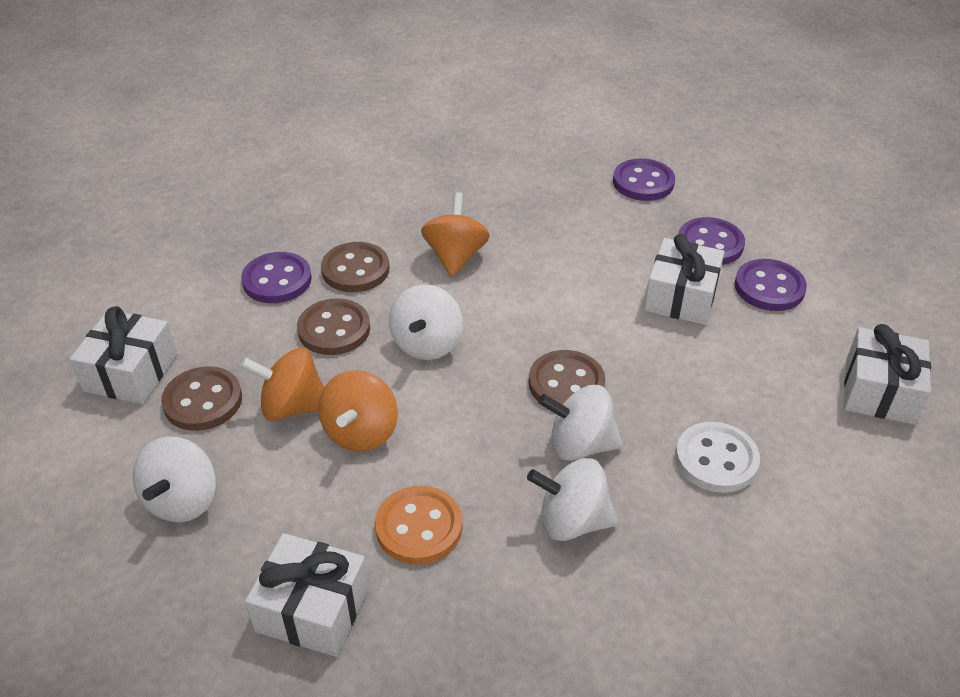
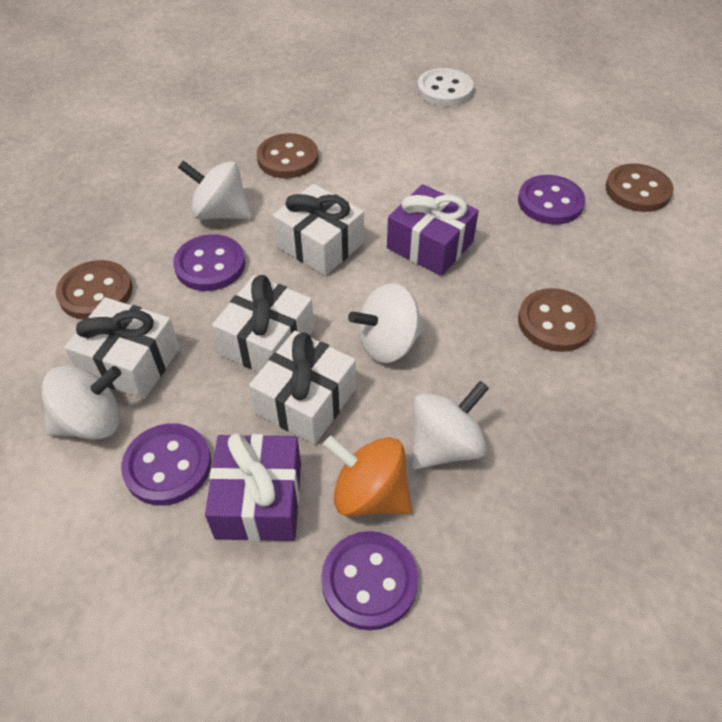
orange button: 1 -> 0
orange spinning top: 3 -> 1
purple gift: 0 -> 2

